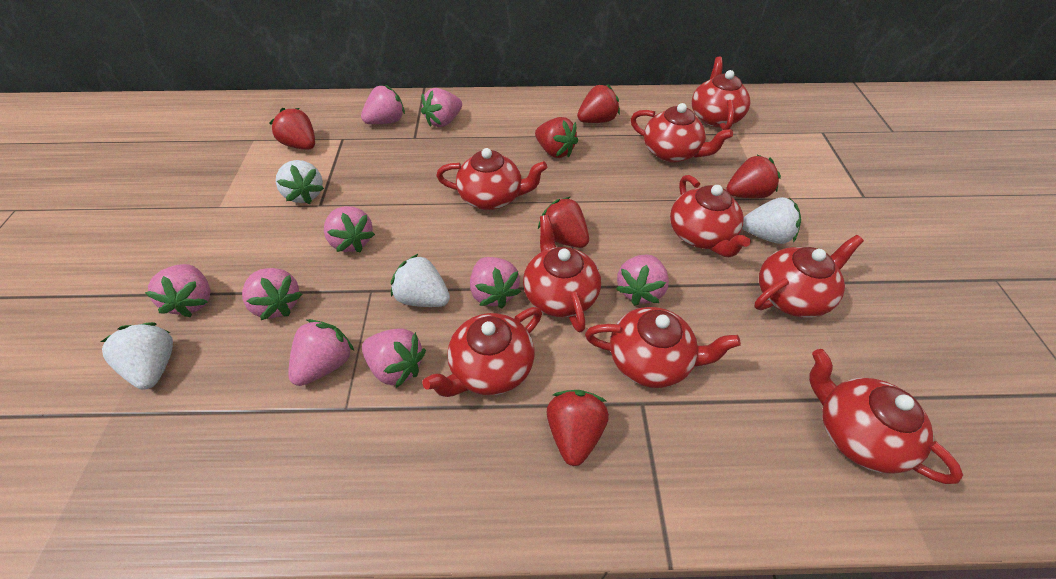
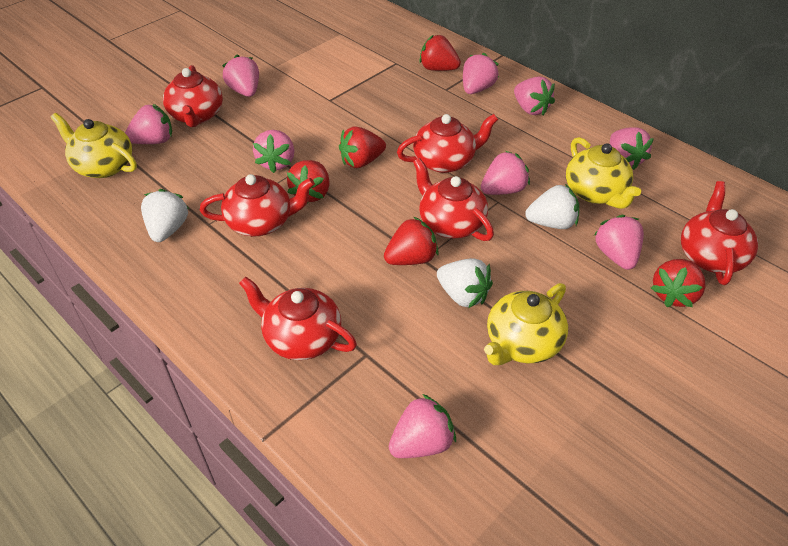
red strawberry: 6 -> 5
red teapot: 9 -> 6
white strawberry: 4 -> 3
yellow teapot: 0 -> 3

